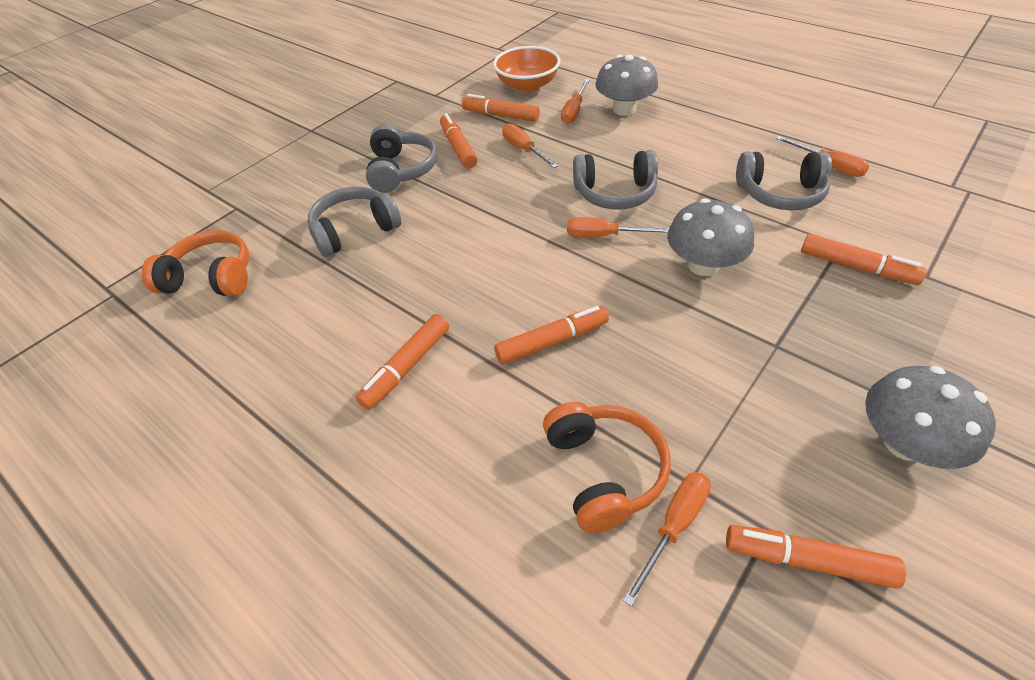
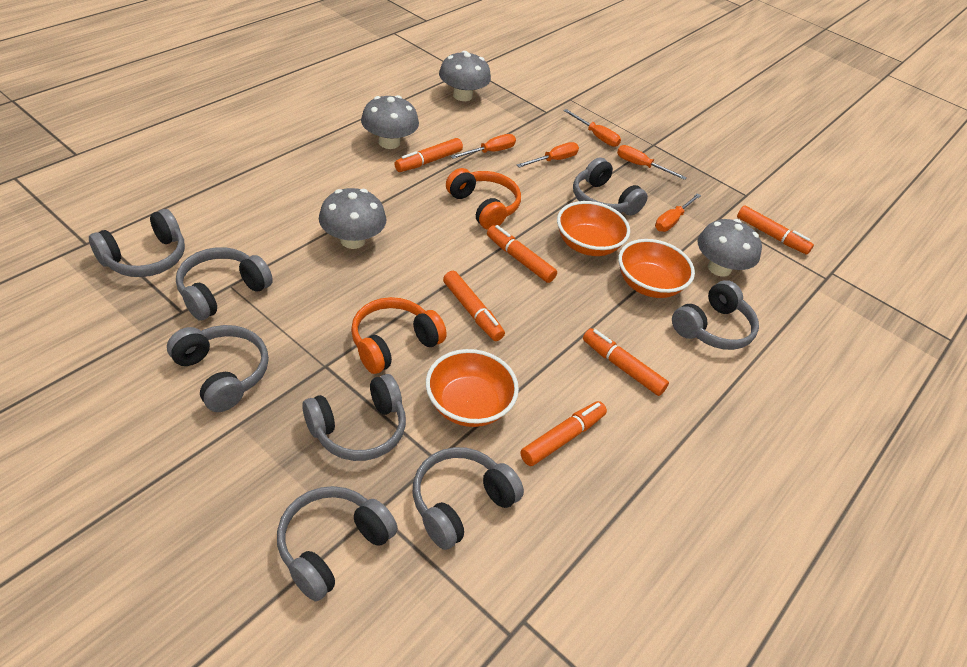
grey headphones: 4 -> 8
grey mushroom: 3 -> 4
orange bowl: 1 -> 3

